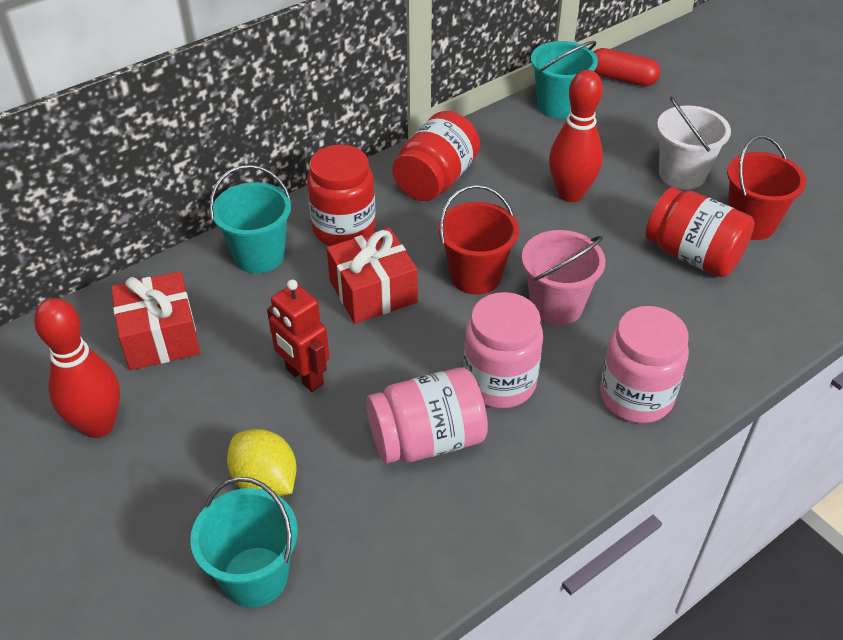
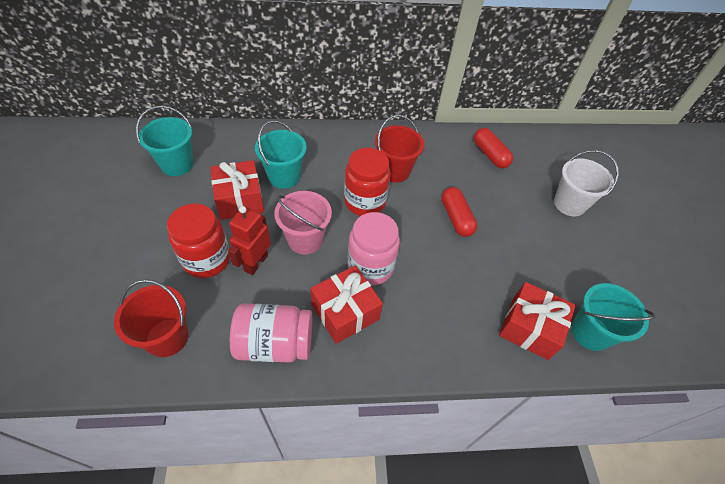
pink jar: 3 -> 2
red bowling pin: 2 -> 0
red capsule: 1 -> 2
red gift: 2 -> 3
red jar: 3 -> 2
yellow lemon: 1 -> 0

